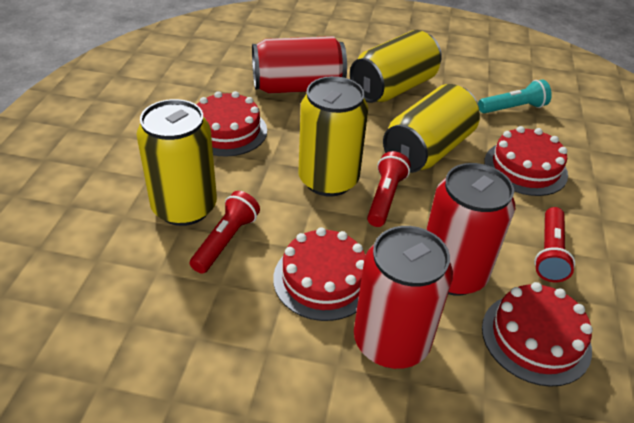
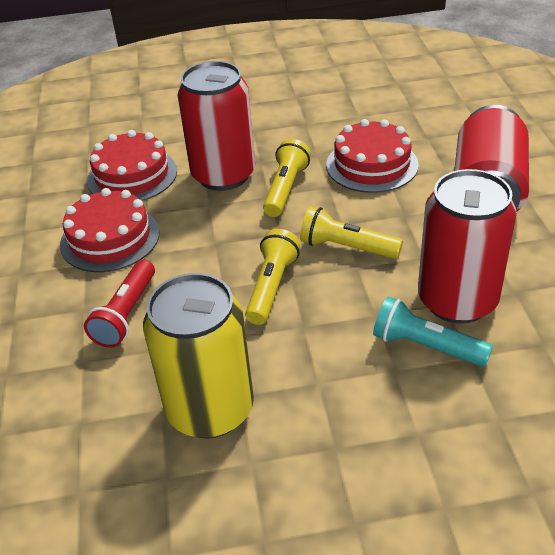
red cake: 4 -> 3
red flashlight: 3 -> 1
yellow can: 4 -> 1
yellow flashlight: 0 -> 3

